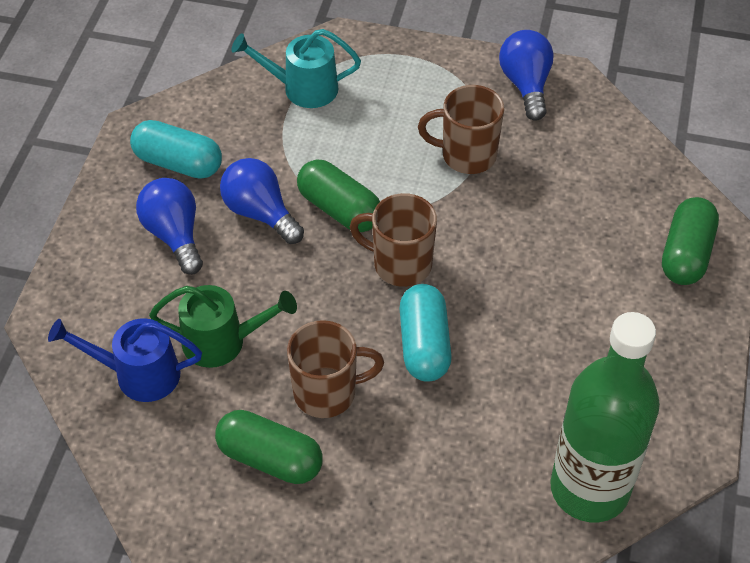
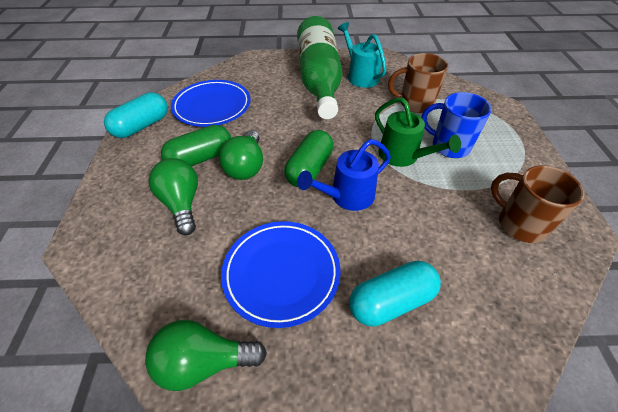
blue light bulb: 3 -> 0
blue mug: 0 -> 1
blue plate: 0 -> 2
brown mug: 3 -> 2
green capsule: 3 -> 2
green light bulb: 0 -> 3

